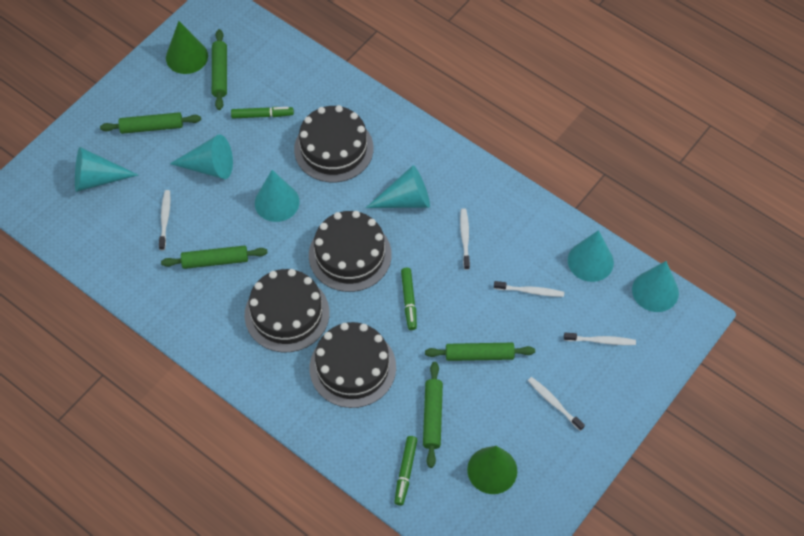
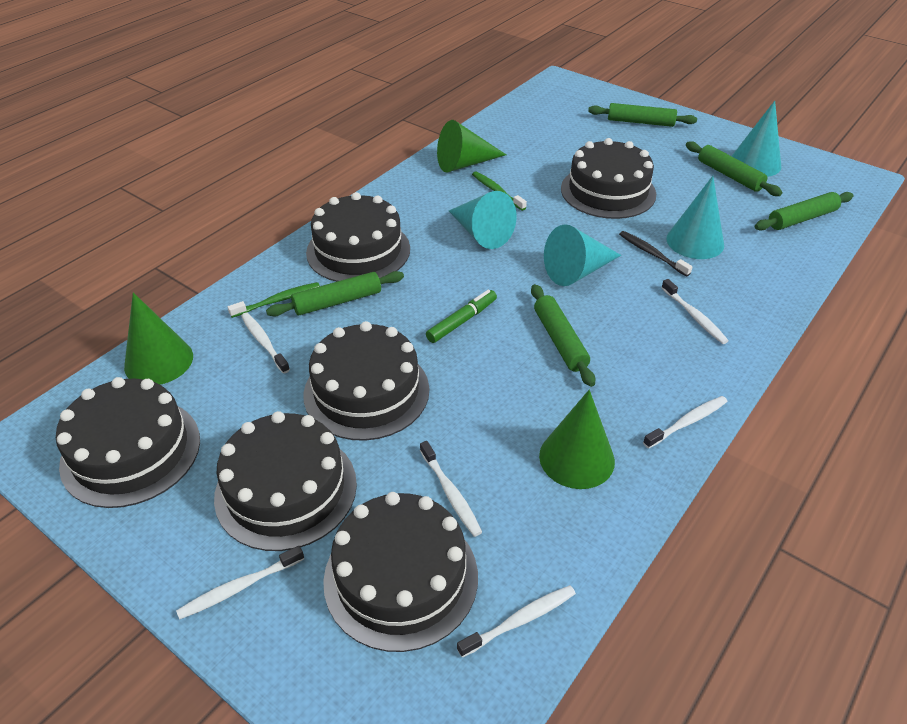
black cake: 4 -> 6
black toothbrush: 0 -> 1
green cone: 2 -> 3
green marker: 3 -> 1
green toothbrush: 0 -> 2
turquoise cone: 6 -> 4
white toothbrush: 5 -> 6

